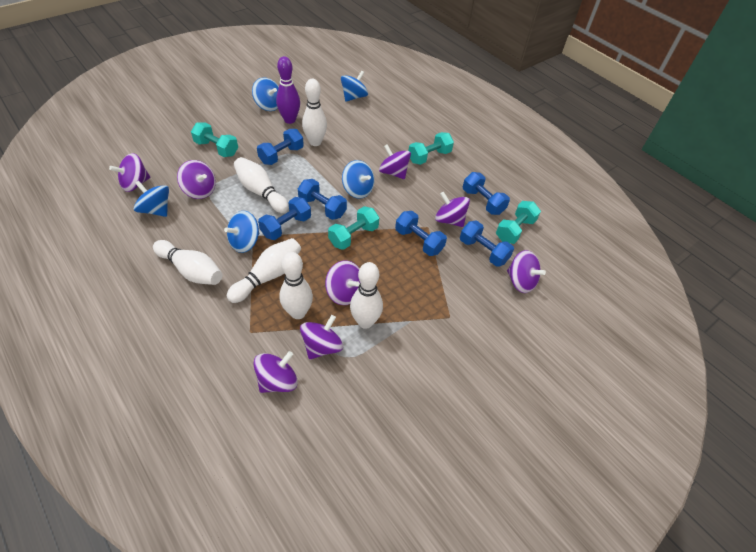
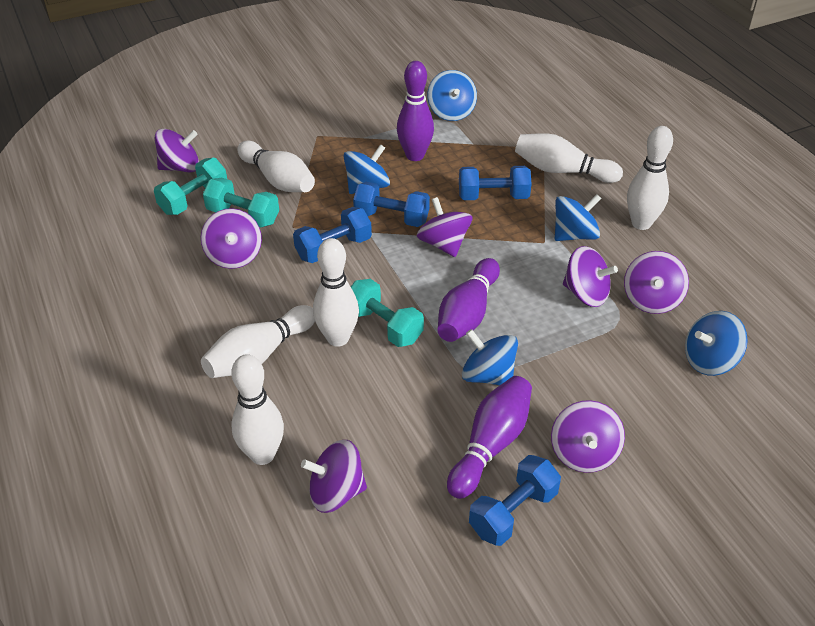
blue dumbbell: 6 -> 4
purple bowling pin: 1 -> 3
purple spinning top: 8 -> 7
turquoise dumbbell: 4 -> 3

